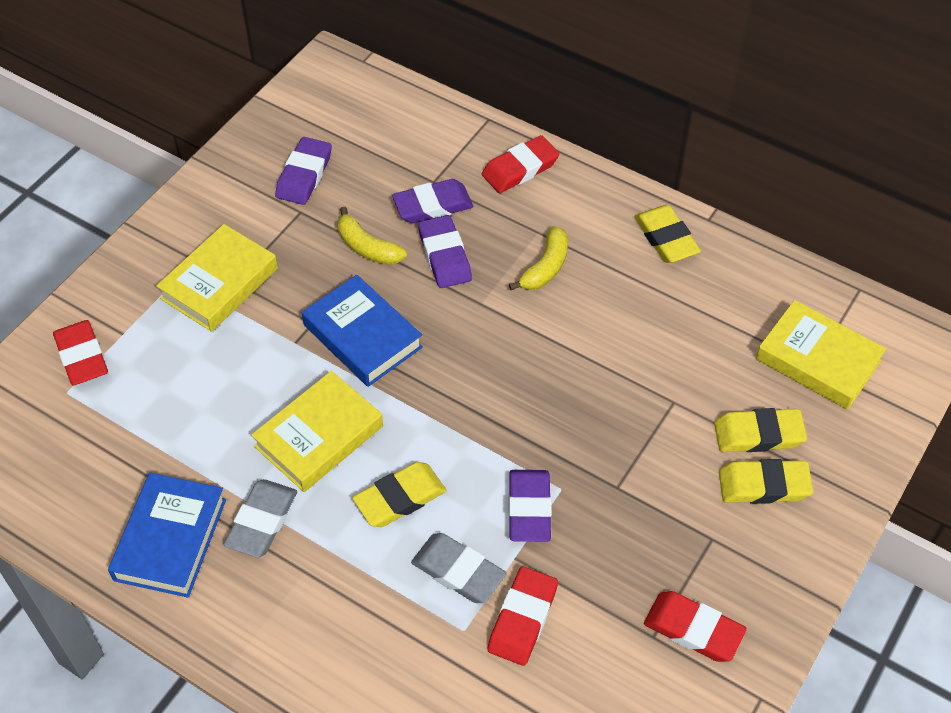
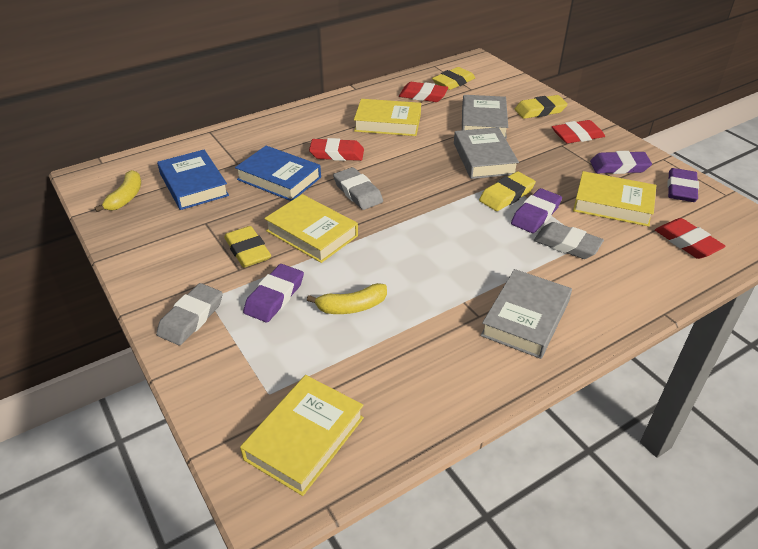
grey book: 0 -> 3
grey eraser: 2 -> 3
yellow book: 3 -> 4

